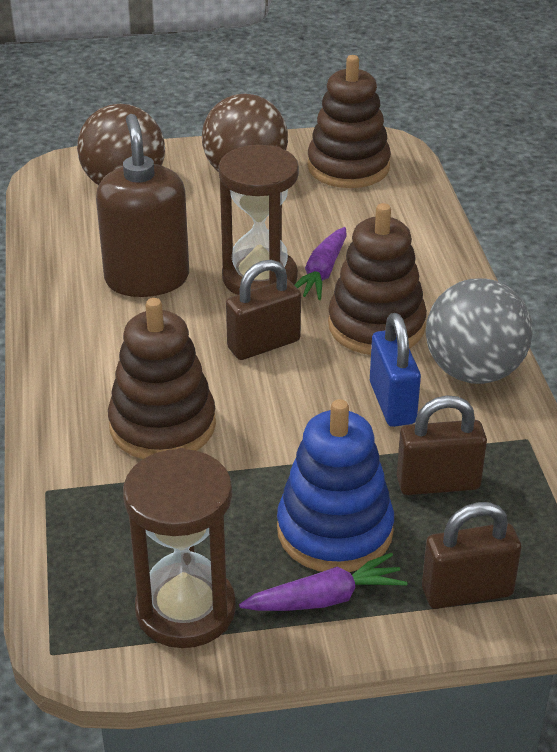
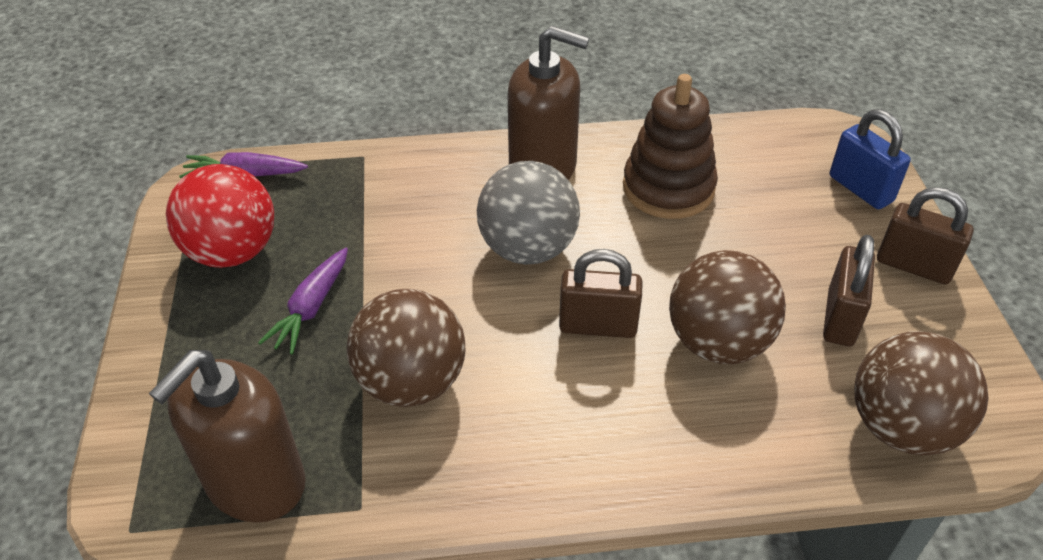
blue stacking toy: 1 -> 0
brown ball: 2 -> 3
brown hourglass: 2 -> 0
brown soap dispenser: 1 -> 2
brown stacking toy: 3 -> 1
red ball: 0 -> 1

